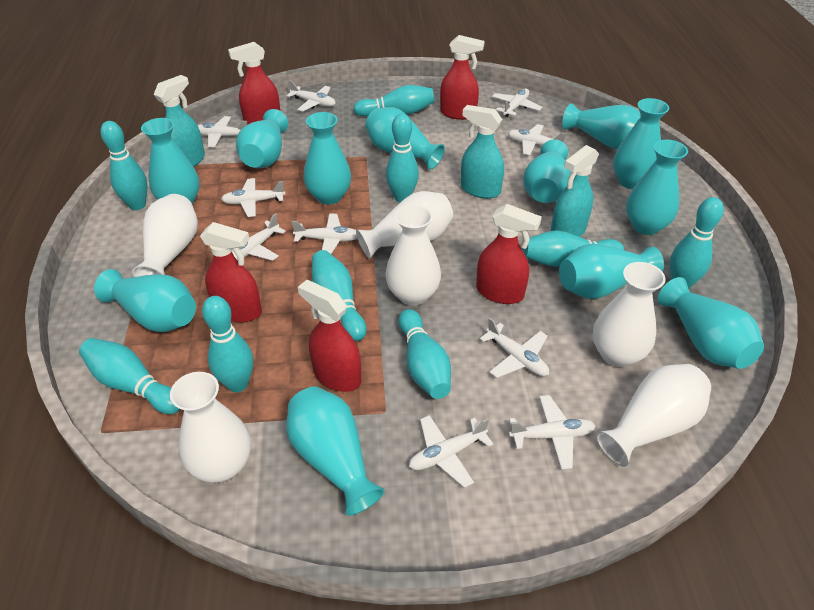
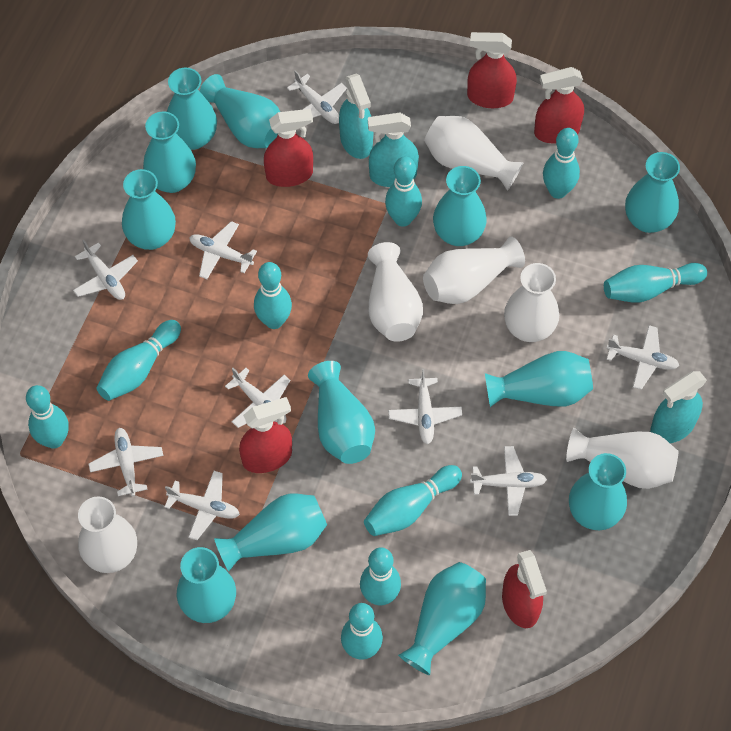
white plane: 10 -> 9

